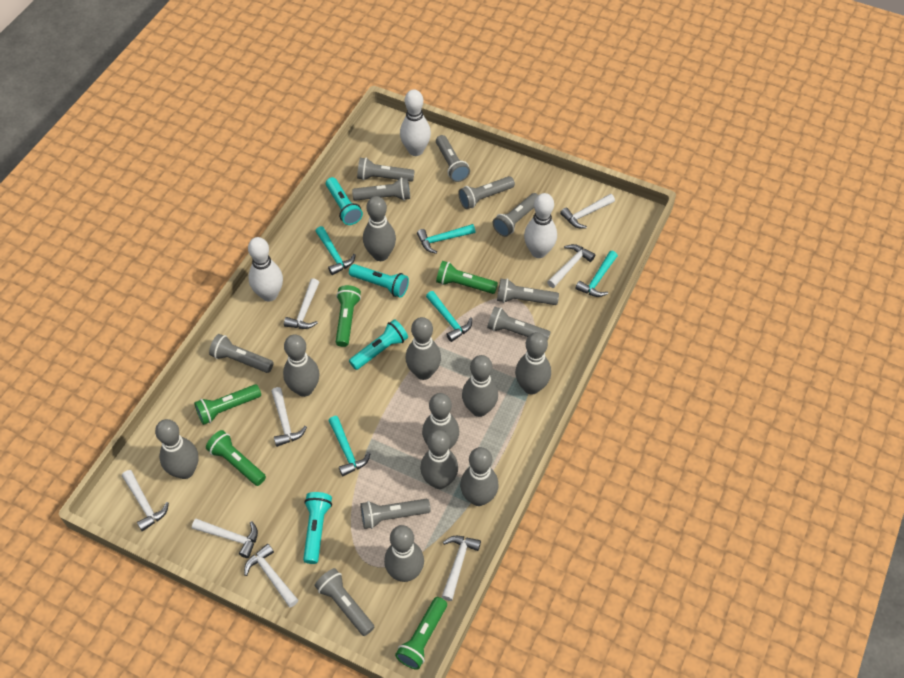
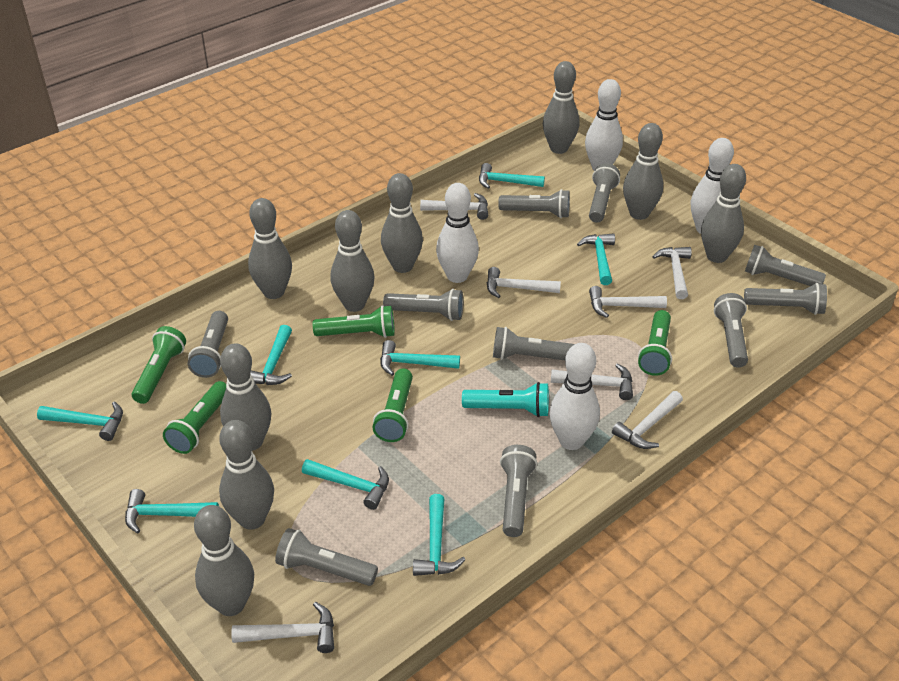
grey bowling pin: 10 -> 9
turquoise flashlight: 4 -> 1
turquoise hammer: 5 -> 8
white bowling pin: 3 -> 4
white hammer: 8 -> 7

